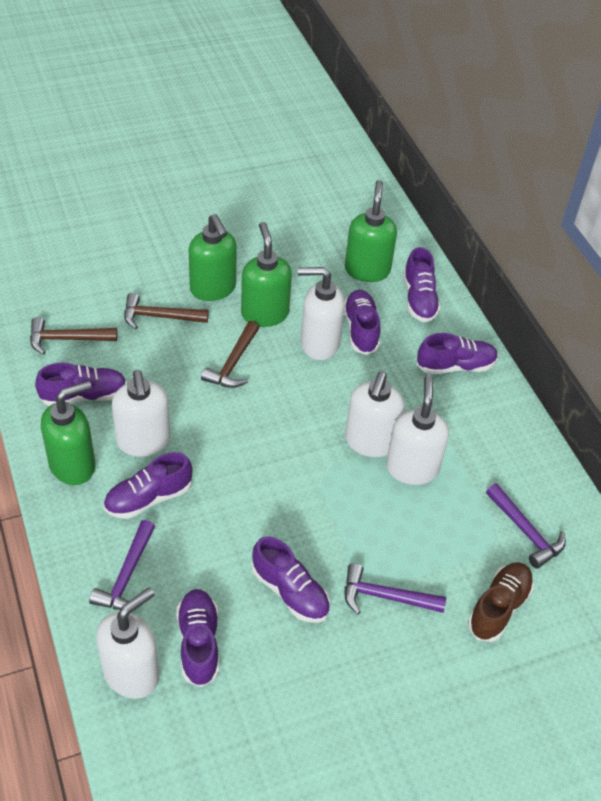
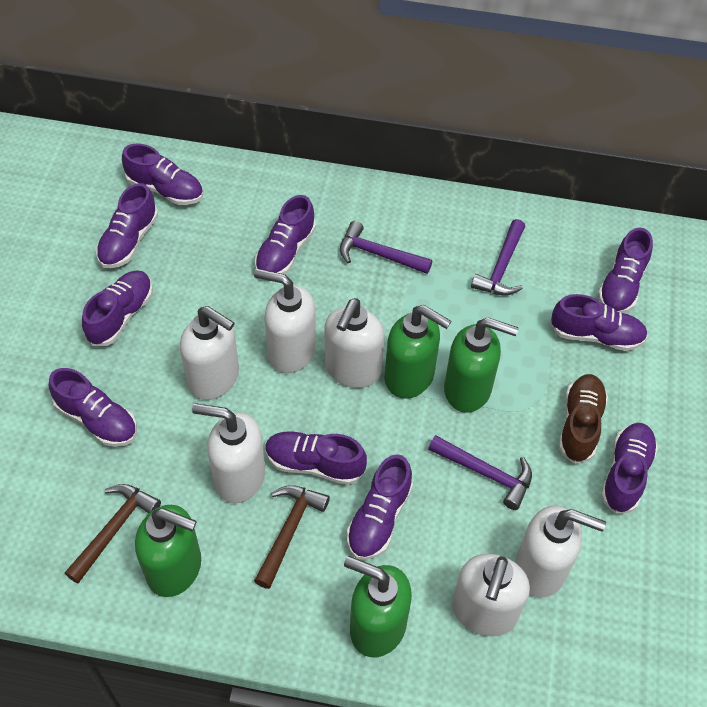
brown hammer: 3 -> 2
purple shoe: 7 -> 10
white soap dispenser: 5 -> 6

